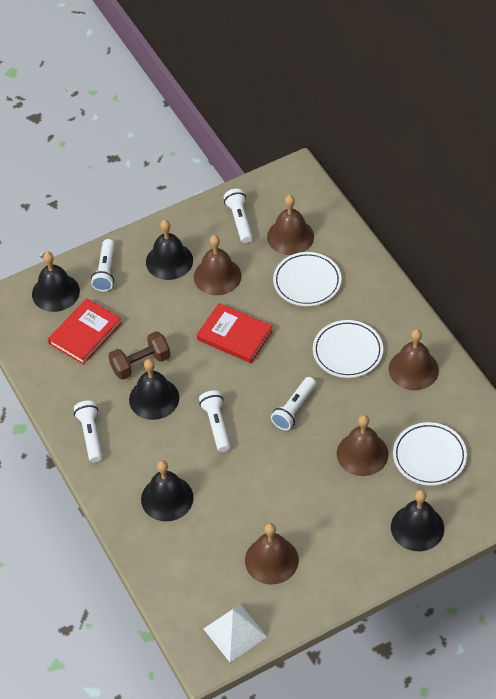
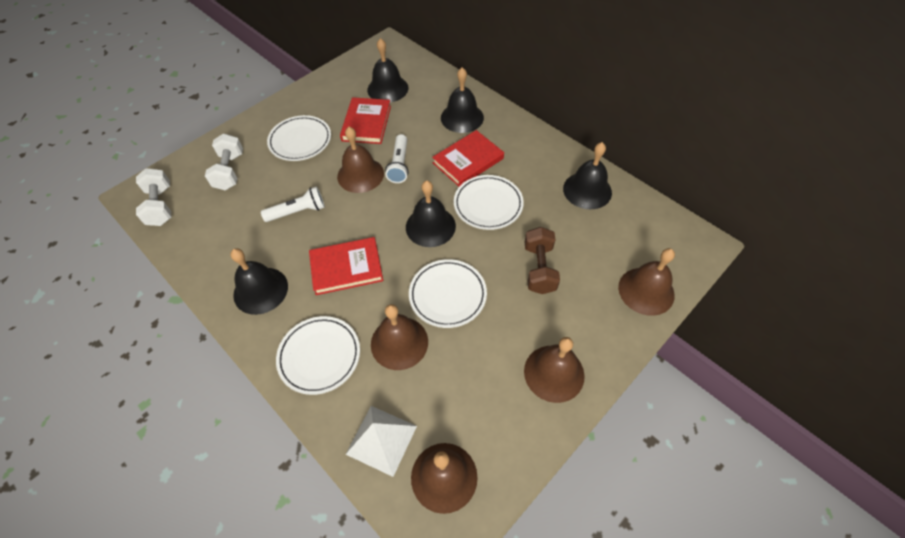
red book: 2 -> 3
white dumbbell: 0 -> 2
white flashlight: 5 -> 2
white plate: 3 -> 4

